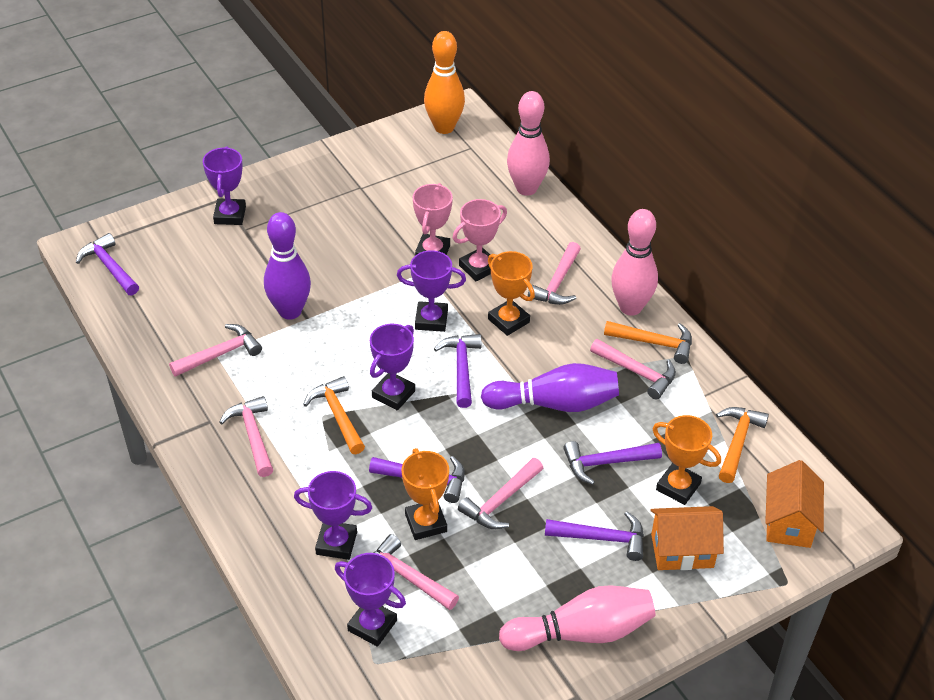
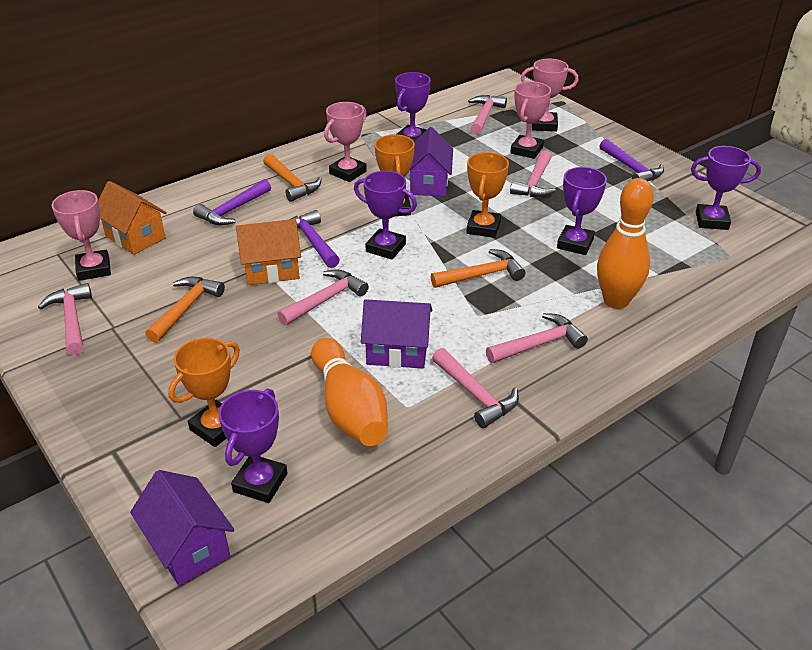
orange bowling pin: 1 -> 2
pink bowling pin: 3 -> 0
pink trophy: 2 -> 4
purple bowling pin: 2 -> 0
purple hammer: 5 -> 3
purple house: 0 -> 3

